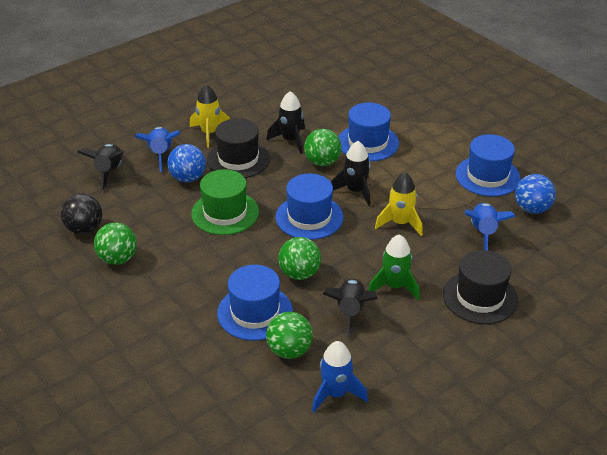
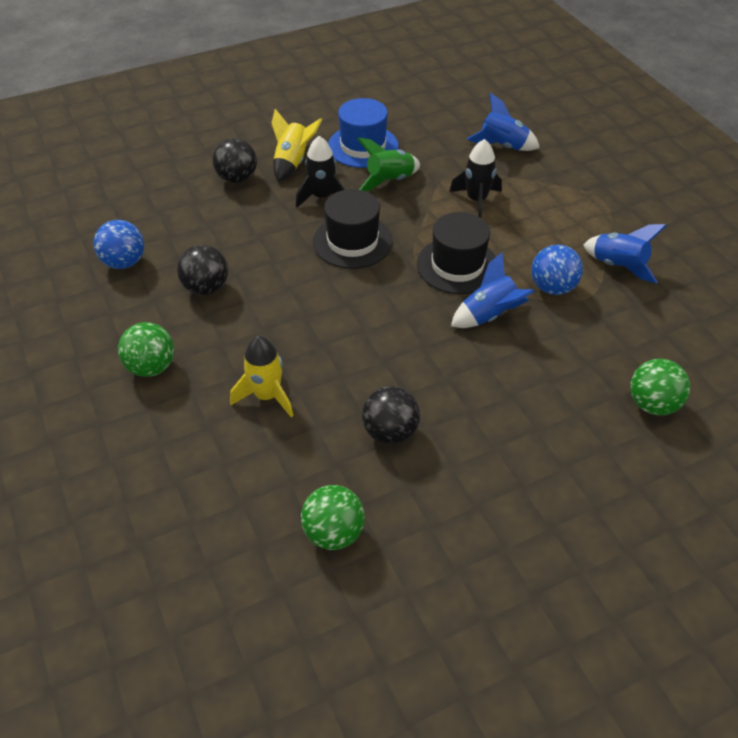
black ball: 1 -> 3
black rocket: 4 -> 2
blue hat: 4 -> 1
green ball: 4 -> 3
green hat: 1 -> 0

